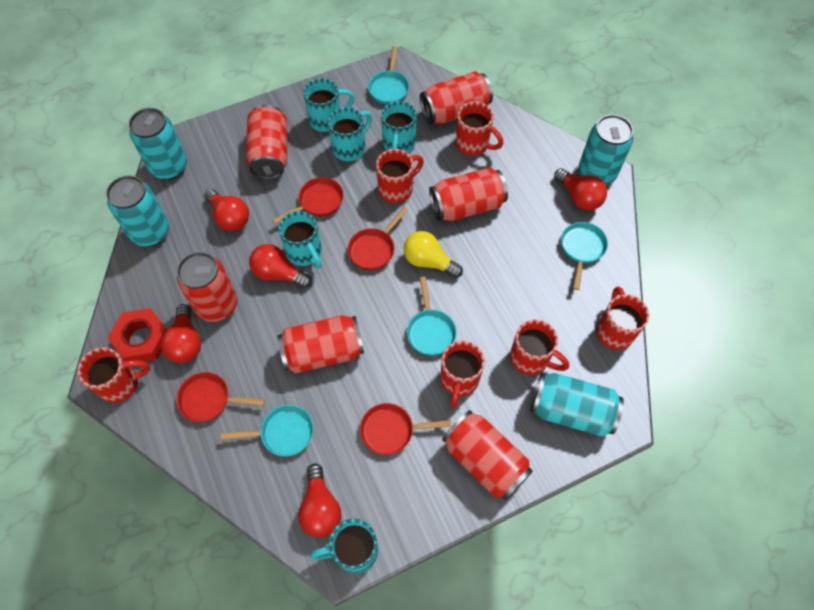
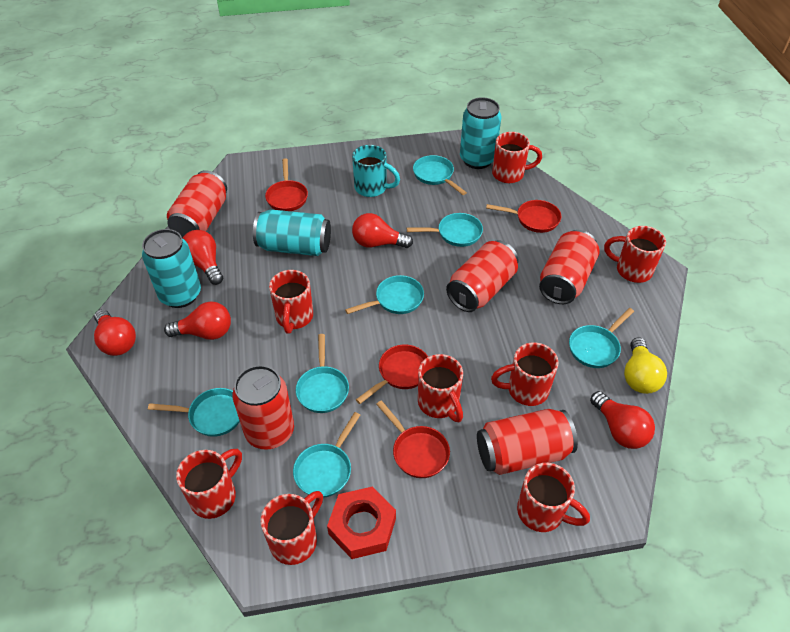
red can: 6 -> 5
red mug: 6 -> 8
turquoise can: 4 -> 3
turquoise mug: 5 -> 1
turquoise pan: 4 -> 7

